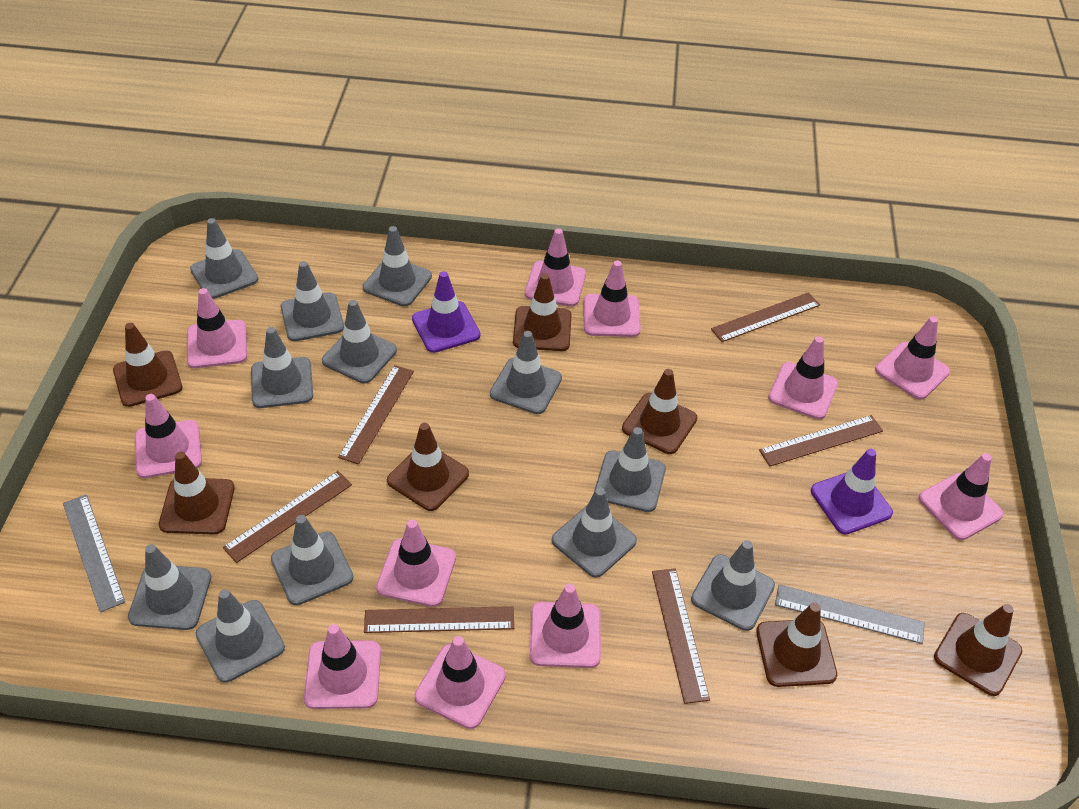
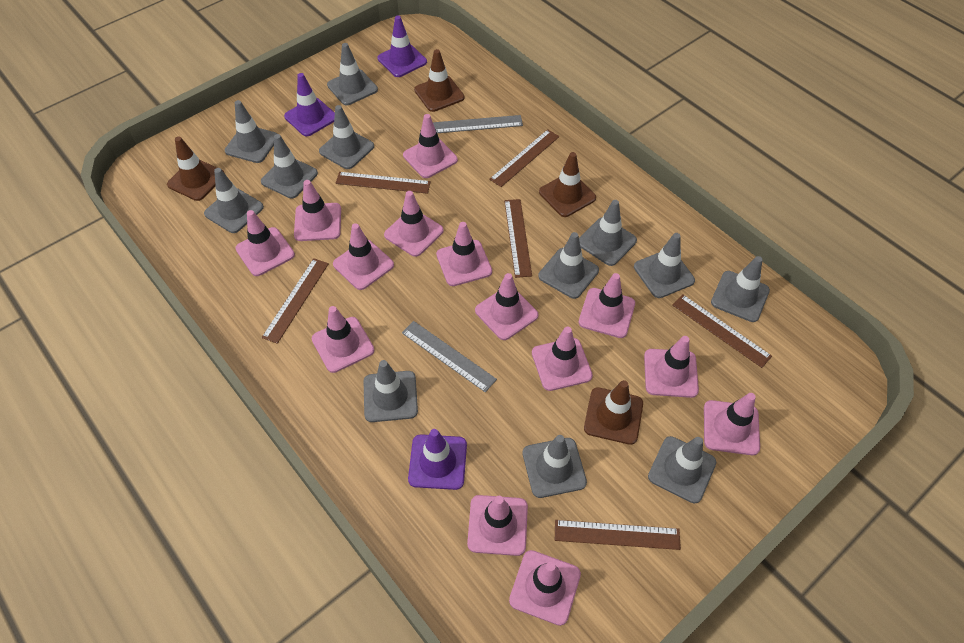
brown traffic cone: 7 -> 4
pink traffic cone: 11 -> 14
purple traffic cone: 2 -> 3

